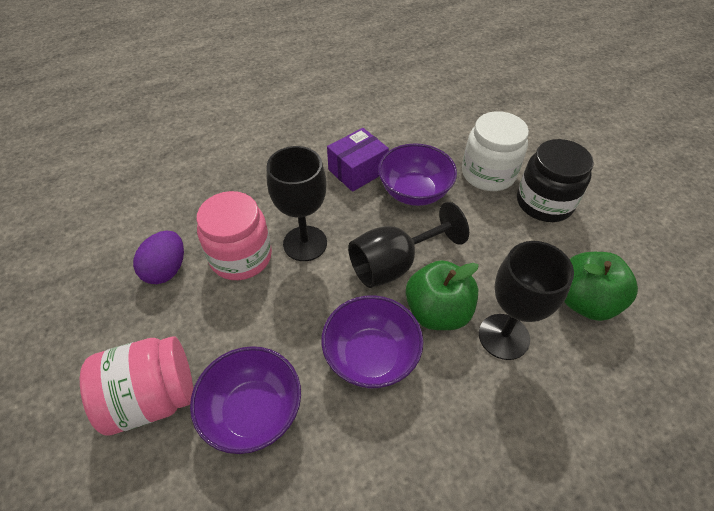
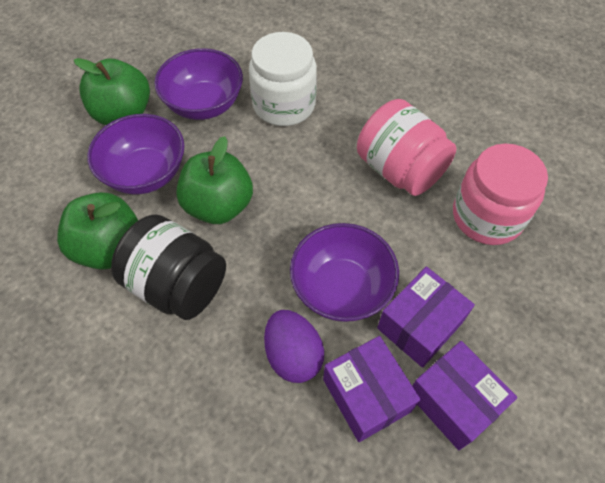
black goblet: 3 -> 0
green apple: 2 -> 3
purple box: 1 -> 3

